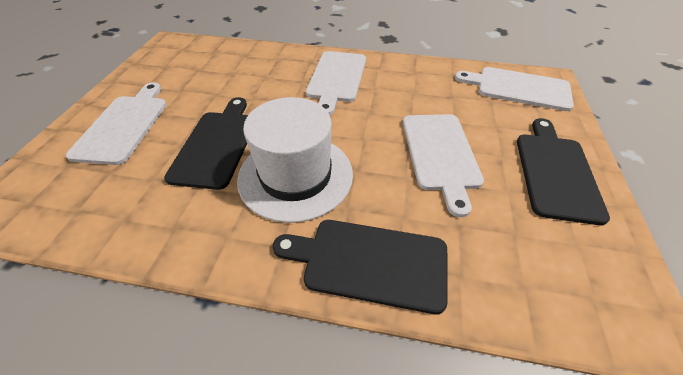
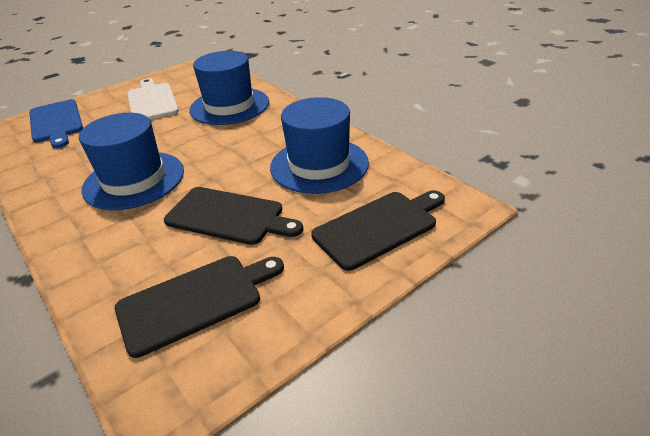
blue cutting board: 0 -> 1
blue hat: 0 -> 3
white cutting board: 4 -> 1
white hat: 1 -> 0

